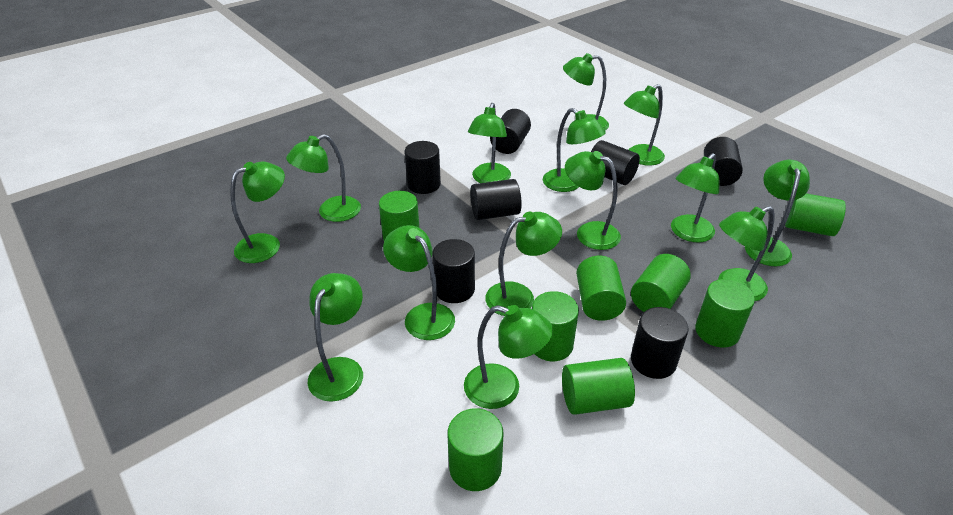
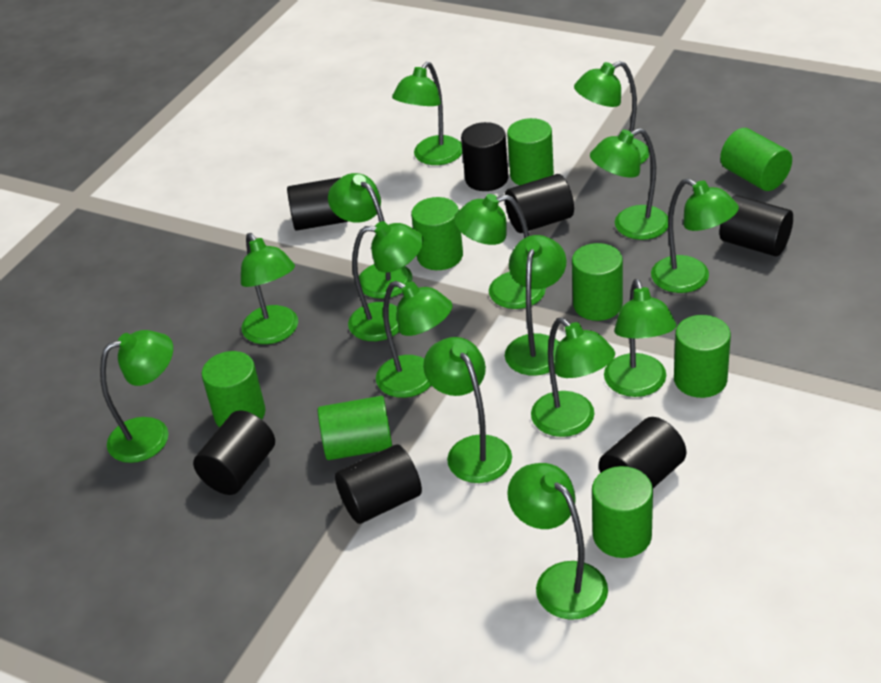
green lamp: 14 -> 15

